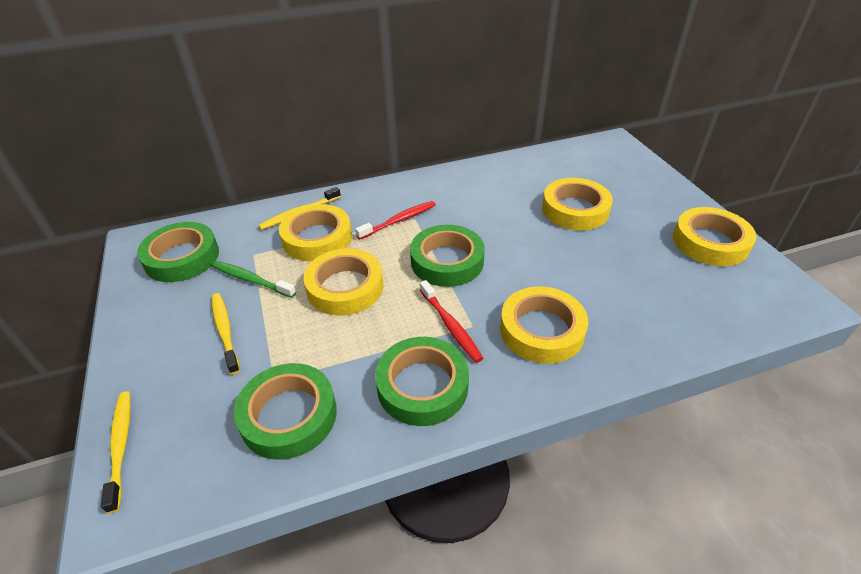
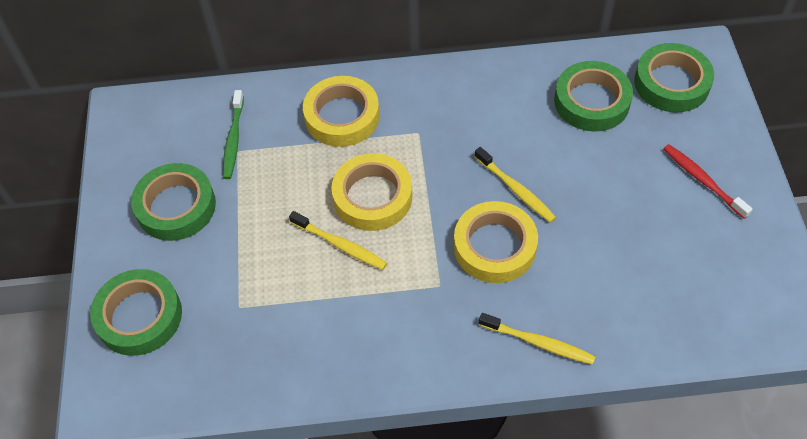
red toothbrush: 2 -> 1
yellow tape: 5 -> 3

